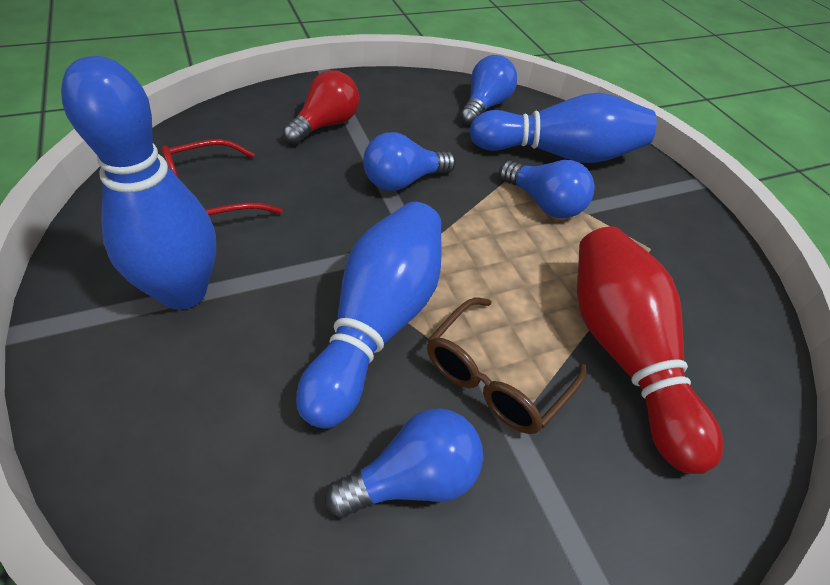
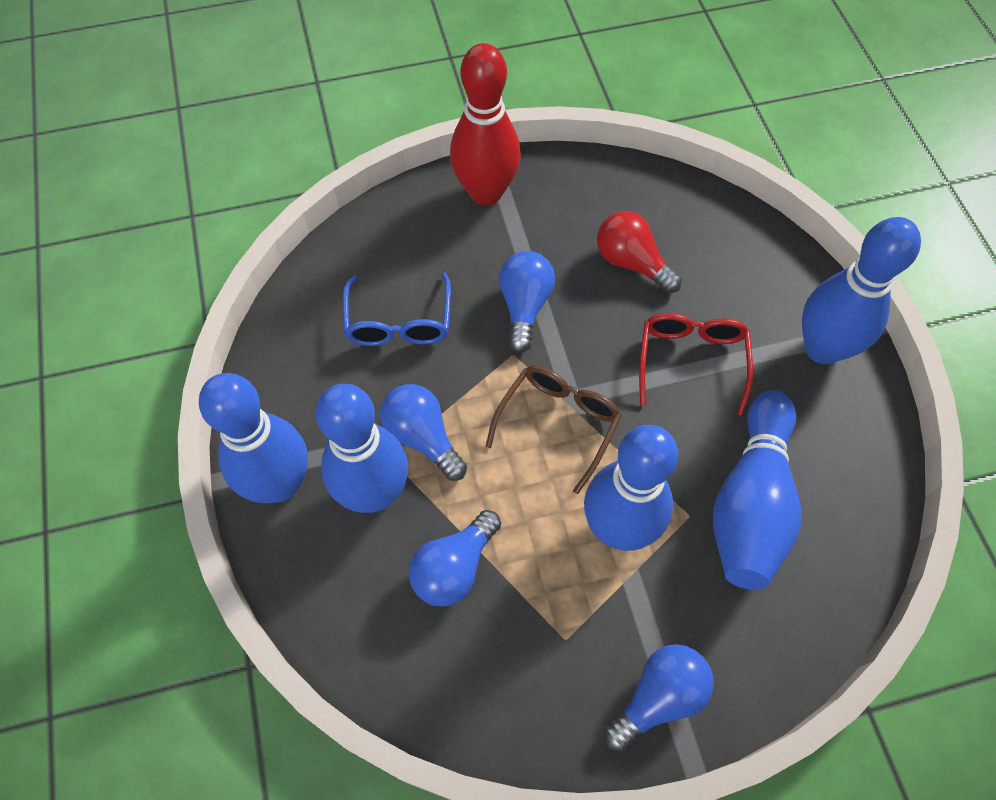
blue bowling pin: 3 -> 5
blue glasses: 0 -> 1

